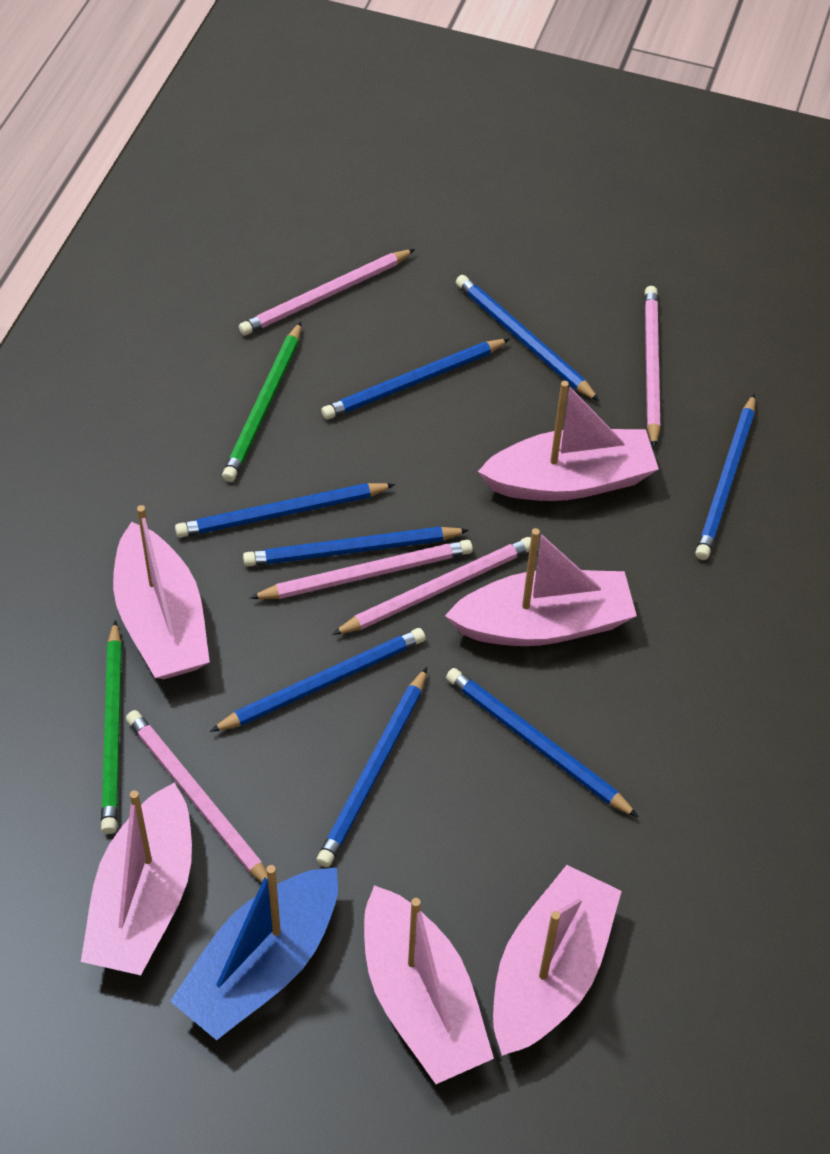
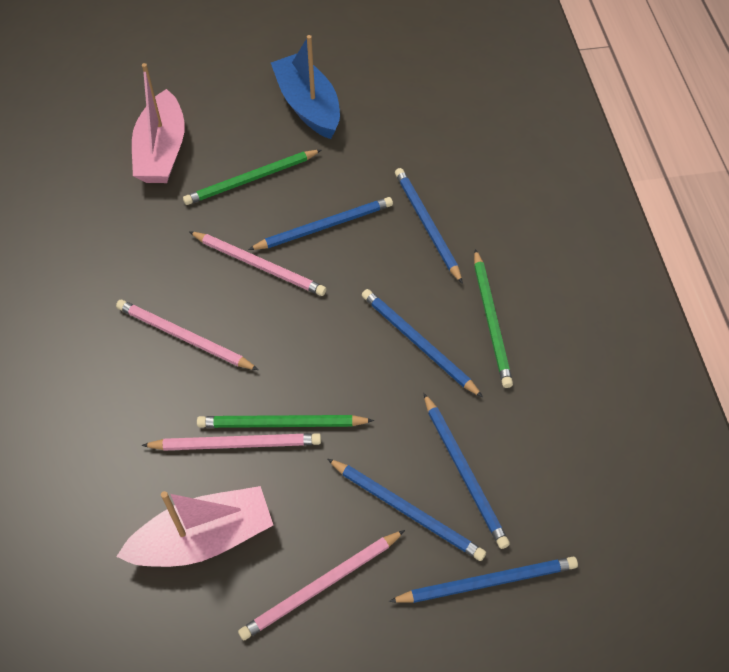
blue pencil: 8 -> 6
green pencil: 2 -> 3
pink boat: 6 -> 2
pink pencil: 5 -> 4

